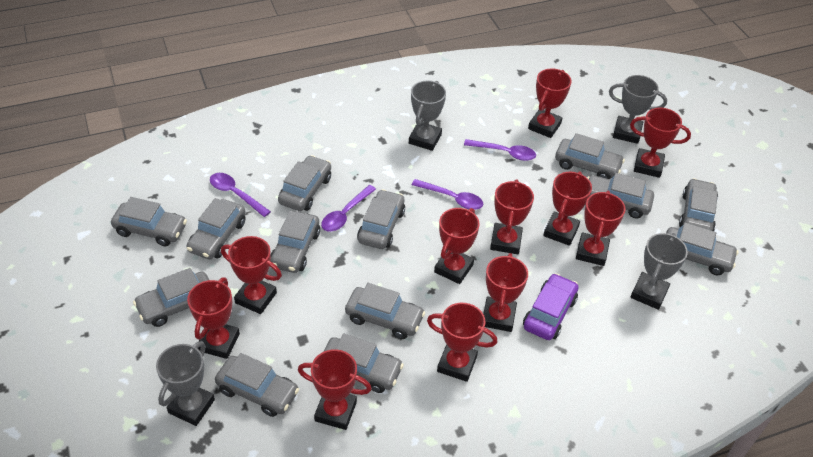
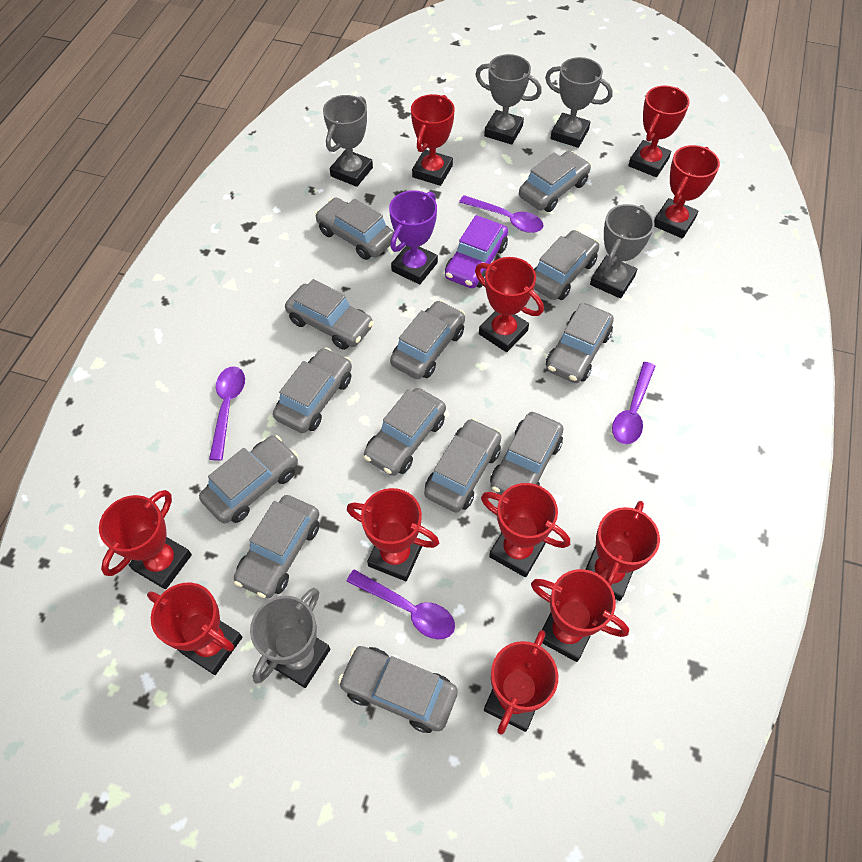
grey trophy: 4 -> 5
purple trophy: 0 -> 1

